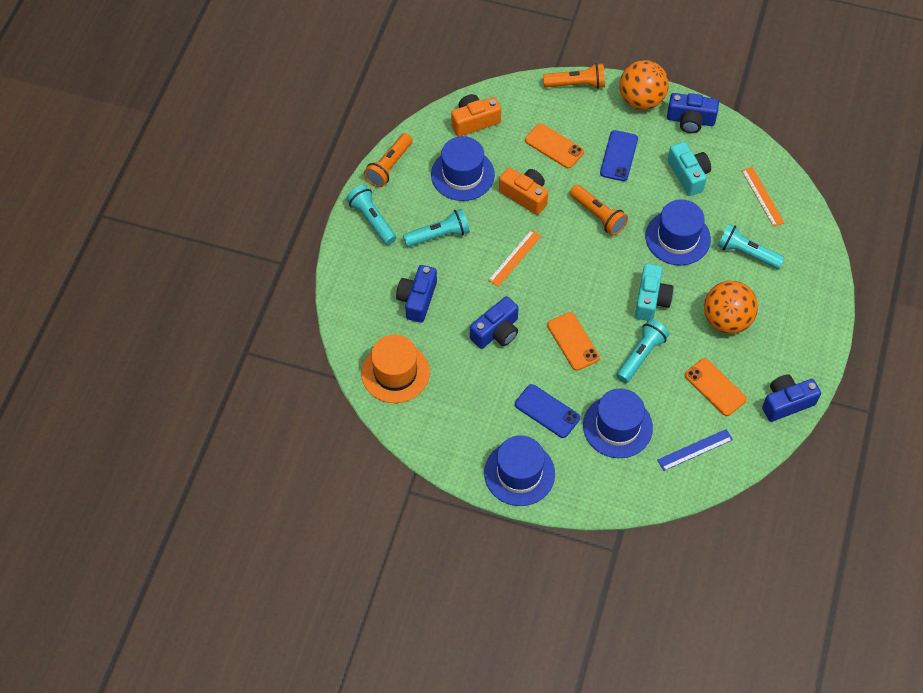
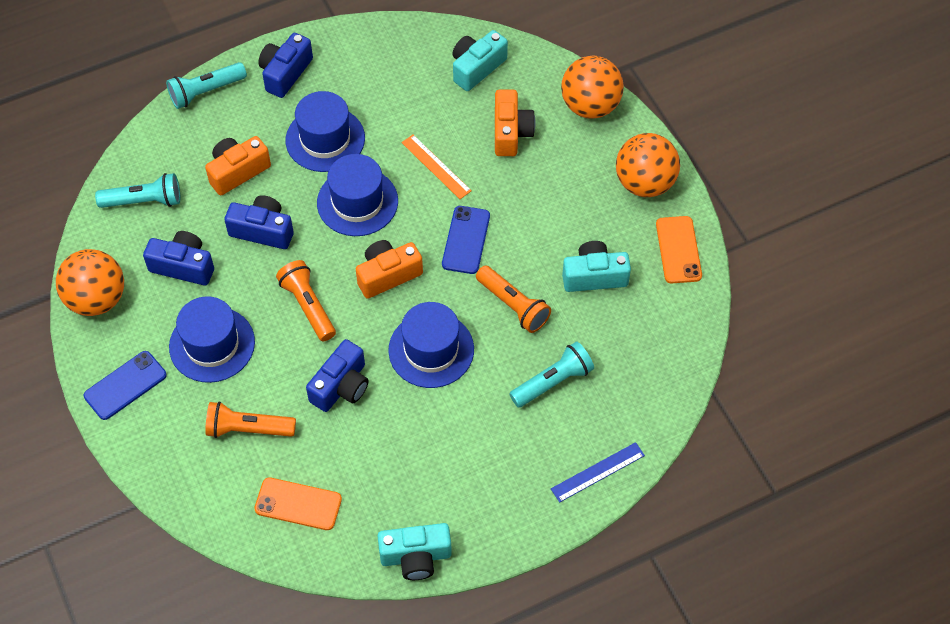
orange ball: 2 -> 3
orange camera: 2 -> 3
orange hat: 1 -> 0
orange phone: 3 -> 2
orange ruler: 2 -> 1
turquoise camera: 2 -> 3
turquoise flashlight: 4 -> 3

